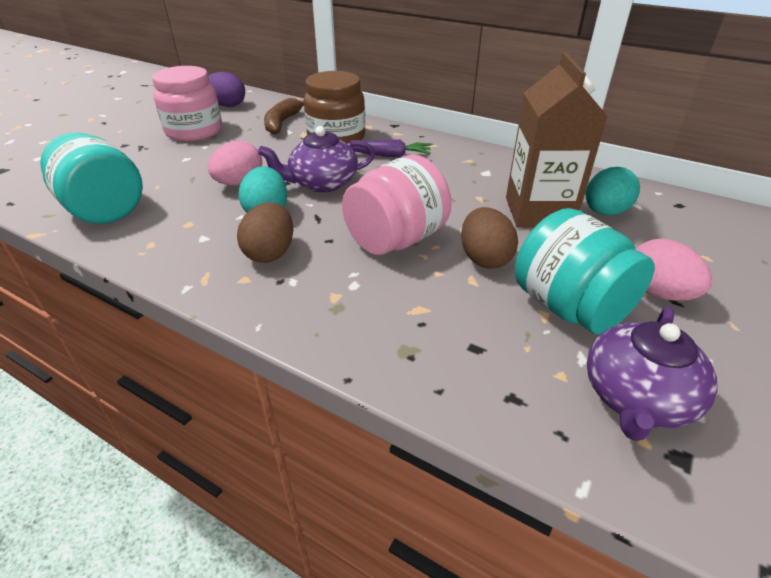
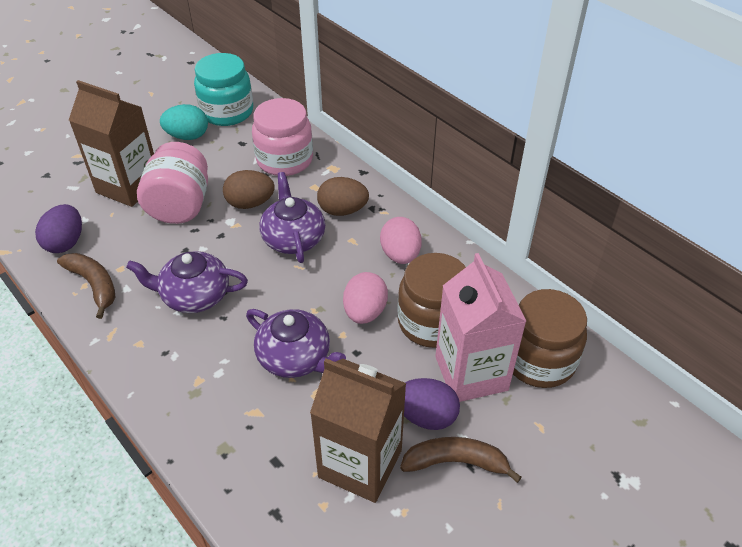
brown banana: 1 -> 2
brown carton: 1 -> 2
brown jar: 1 -> 2
pink carton: 0 -> 1
purple carrot: 1 -> 0
purple egg: 1 -> 2
purple teapot: 2 -> 3
turquoise egg: 2 -> 1
turquoise jar: 2 -> 1

